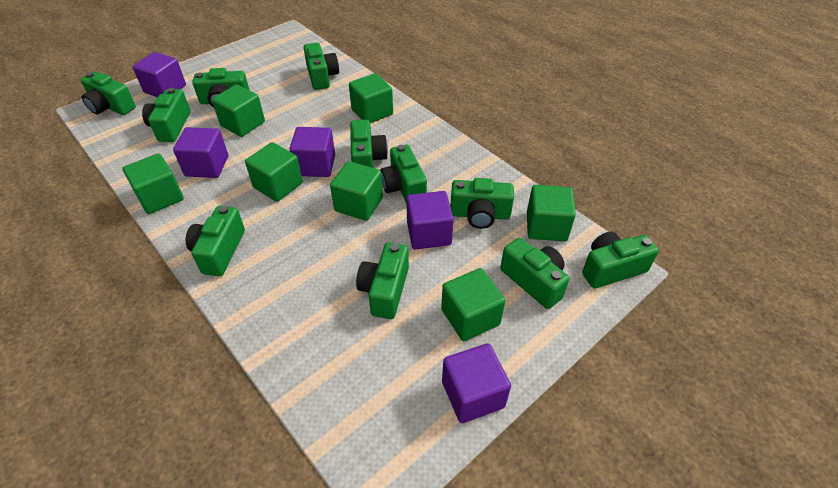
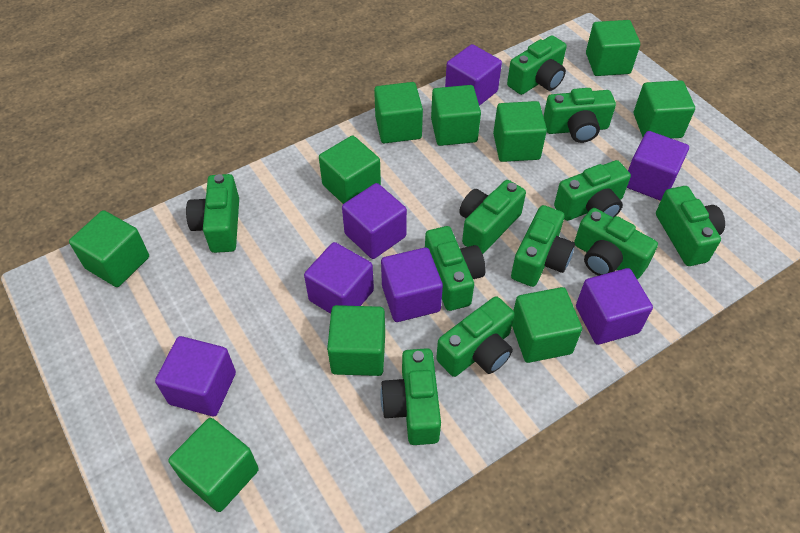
green cube: 7 -> 10
purple cube: 5 -> 7

